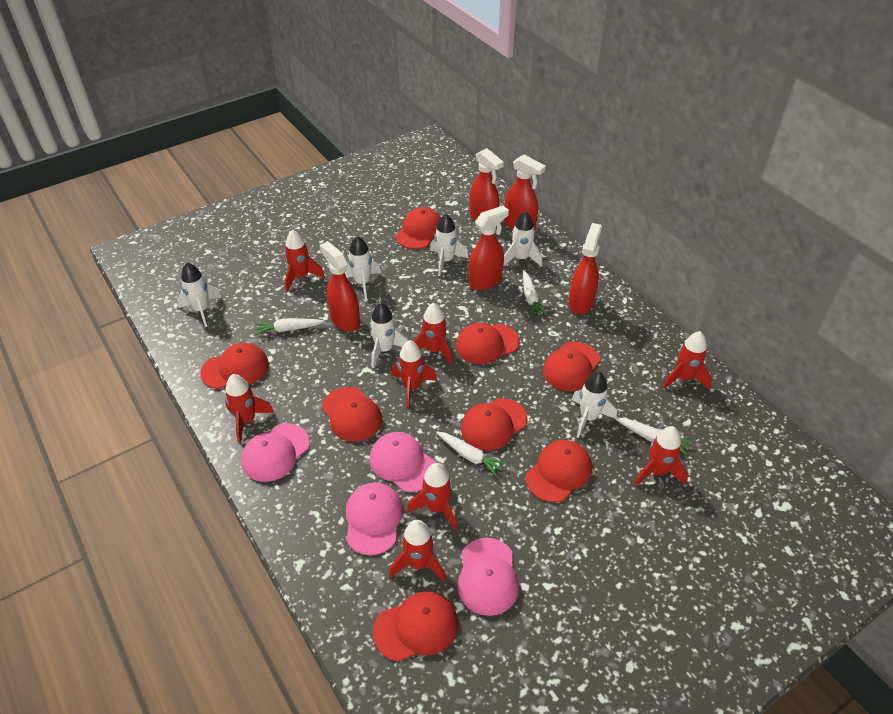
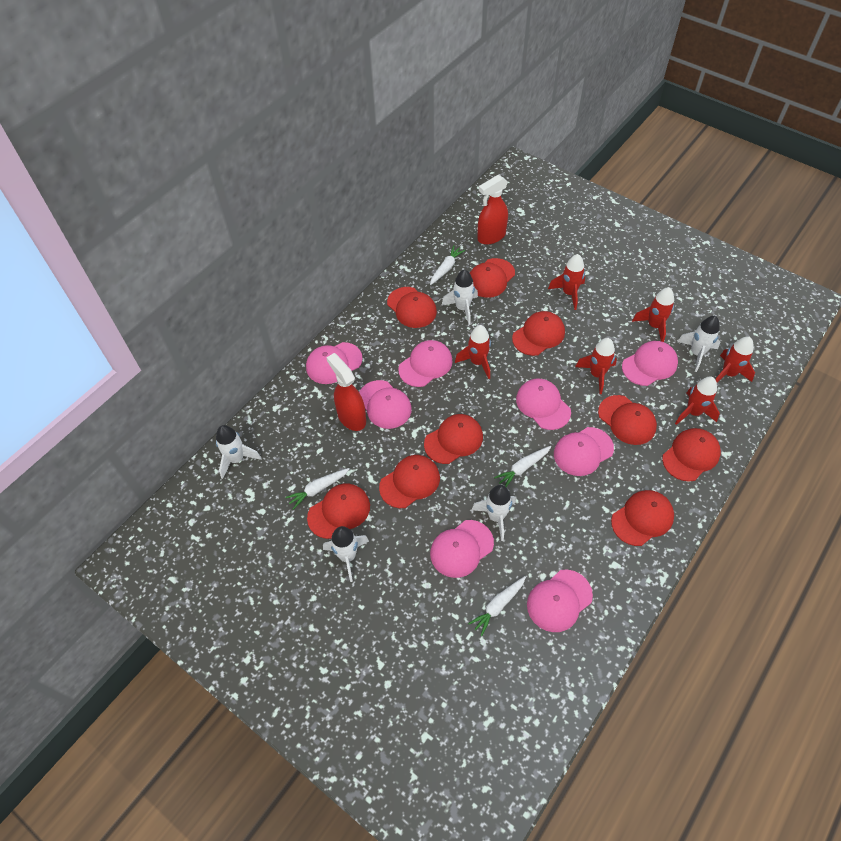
pink cap: 4 -> 8
red cap: 8 -> 9
red rocket: 8 -> 6
red spray bottle: 5 -> 2
white rocket: 6 -> 5

